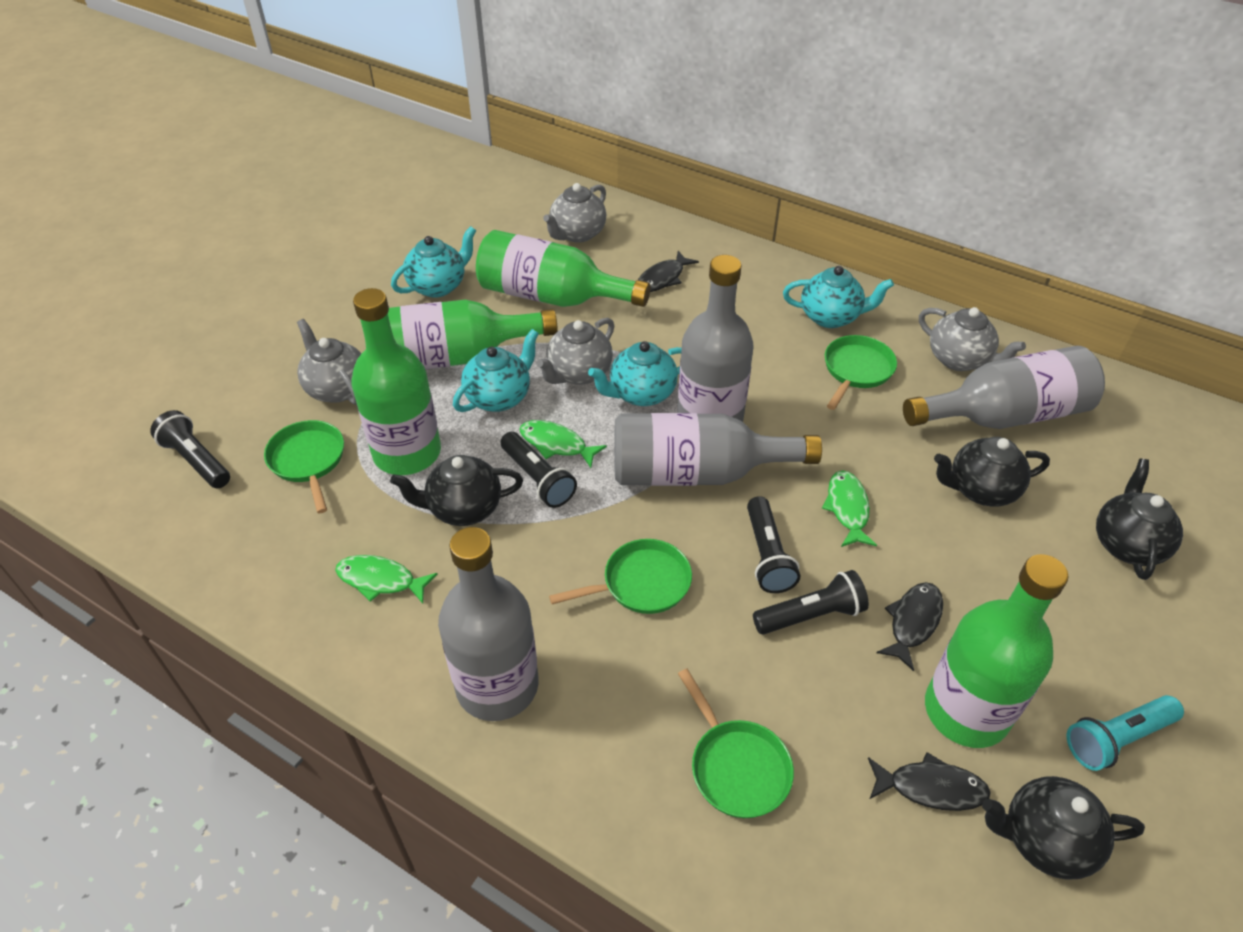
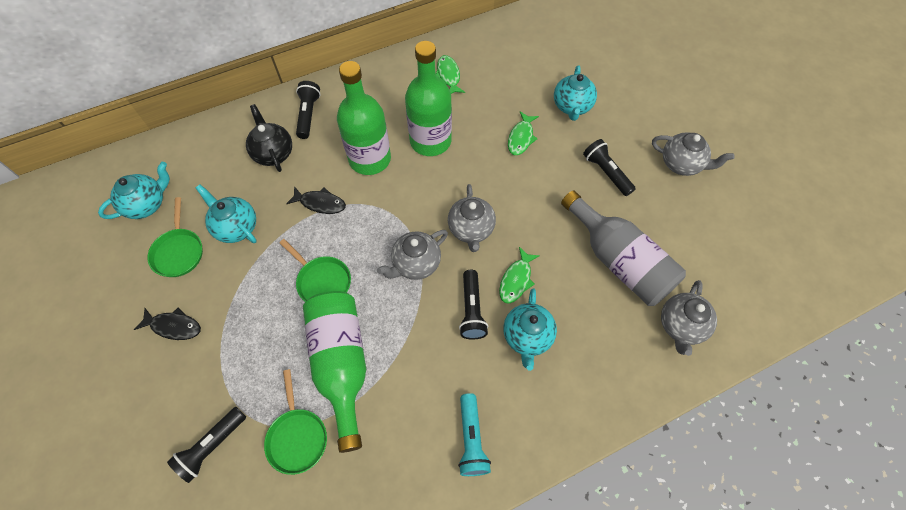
black fish: 3 -> 2
black teapot: 4 -> 1
green bottle: 4 -> 3
green pan: 4 -> 3
grey bottle: 4 -> 1

